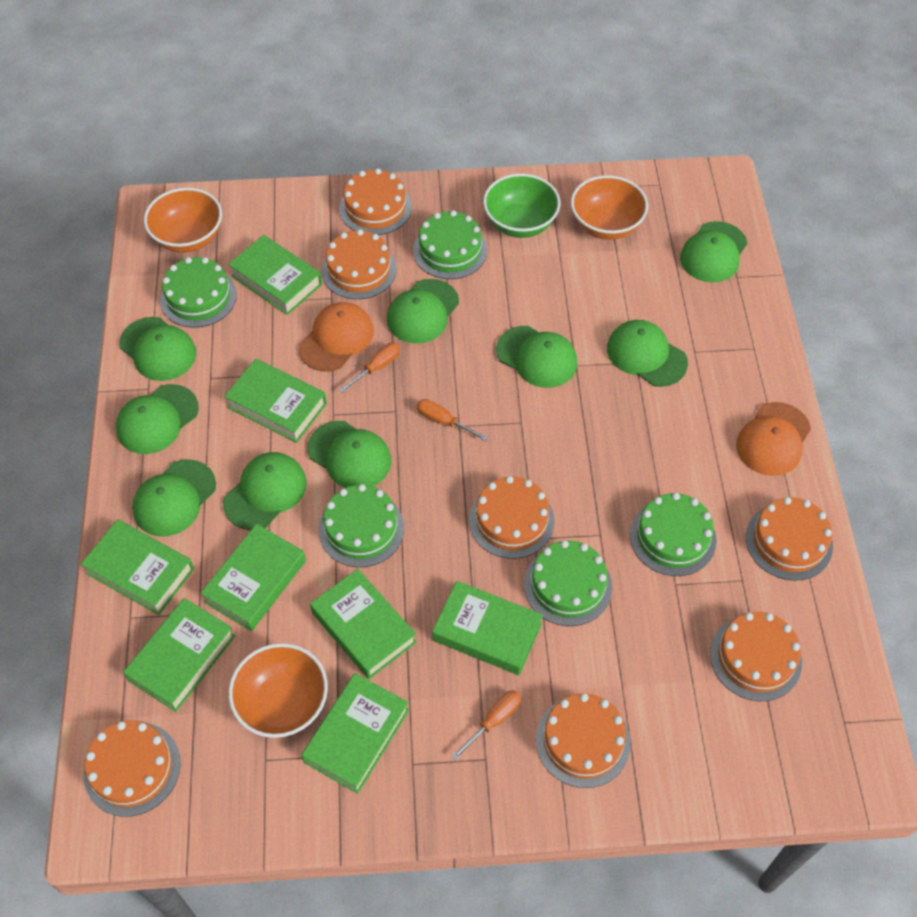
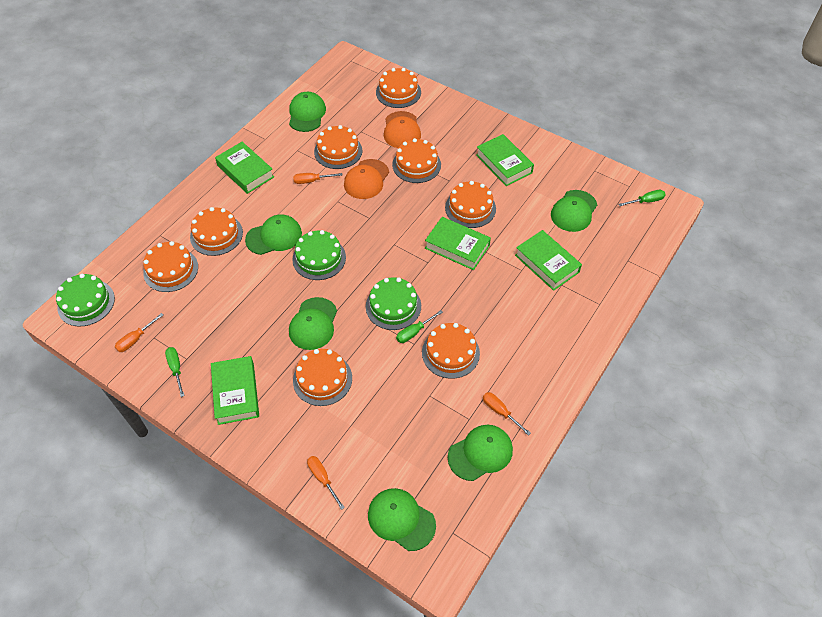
green book: 8 -> 5
green bowl: 1 -> 0
green cake: 5 -> 3
green cap: 9 -> 6
green screwdriver: 0 -> 3
orange bowl: 3 -> 0
orange cake: 7 -> 8
orange screwdriver: 3 -> 4

